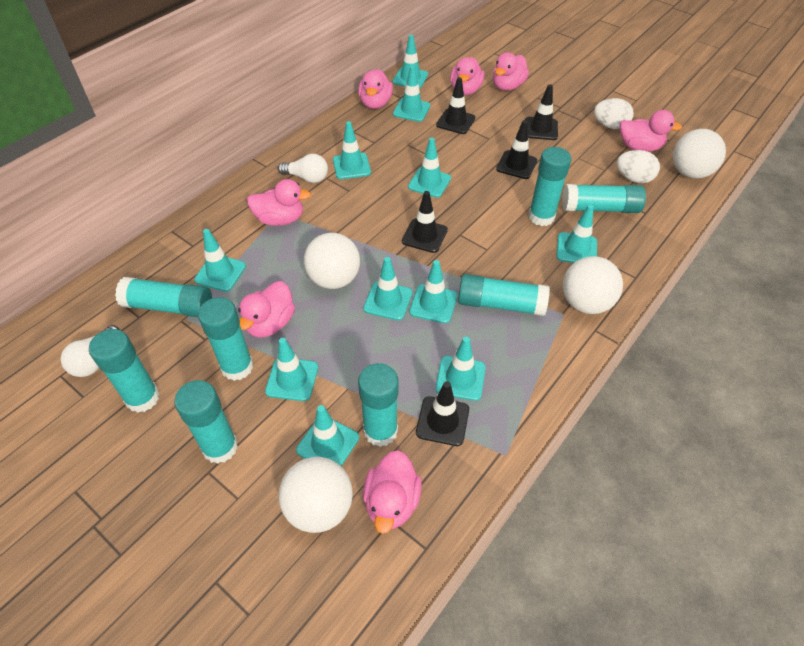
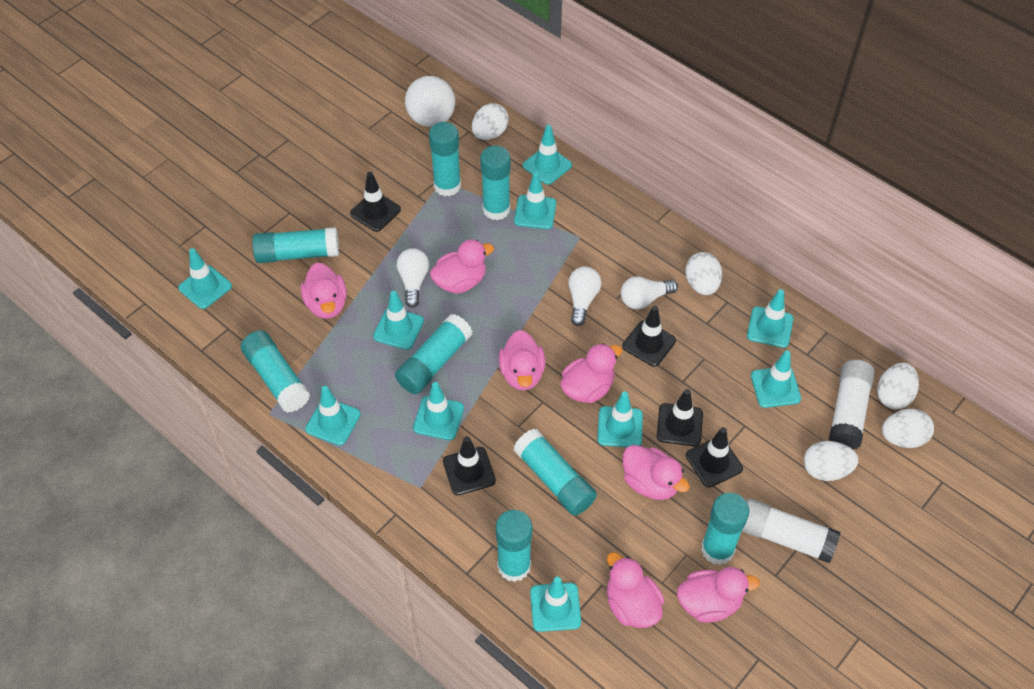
turquoise traffic cone: 11 -> 10
white ball: 4 -> 1
white egg: 2 -> 5
white glue stick: 0 -> 2
white light bulb: 2 -> 3

